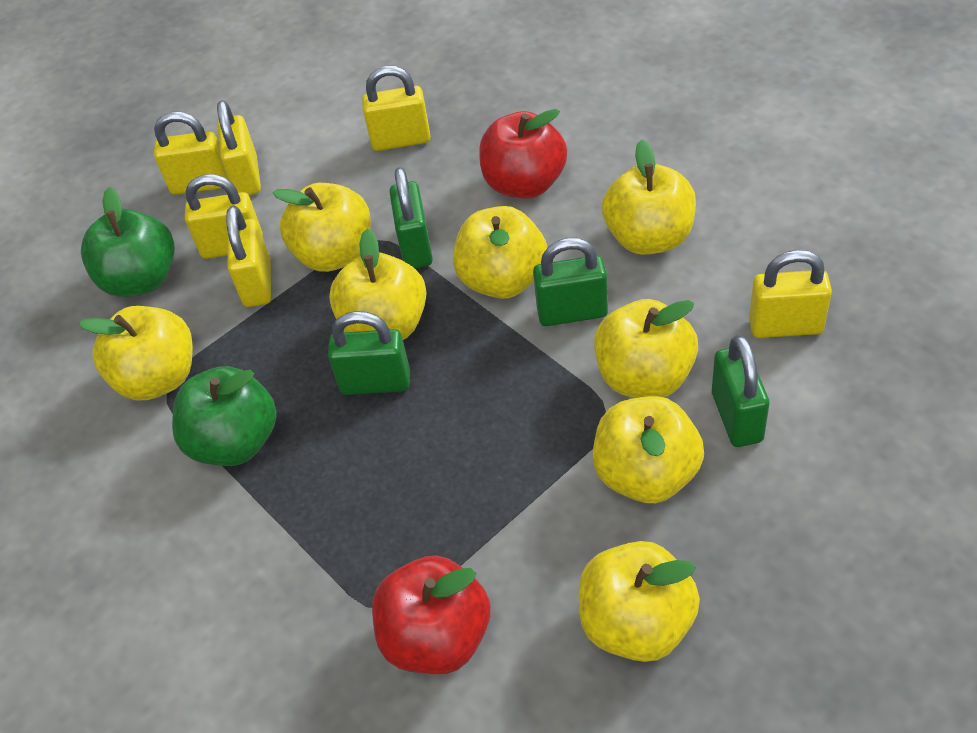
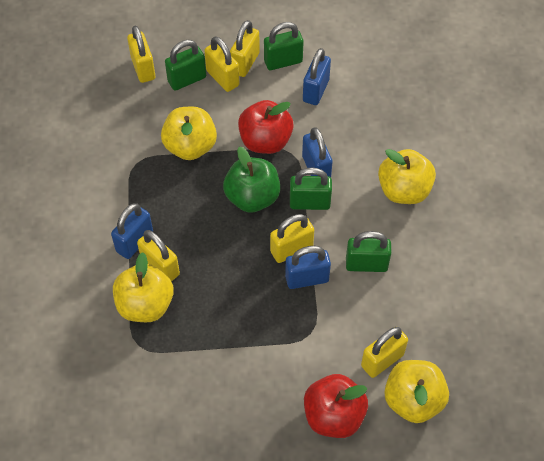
blue padlock: 0 -> 4
green apple: 2 -> 1
yellow apple: 8 -> 4

